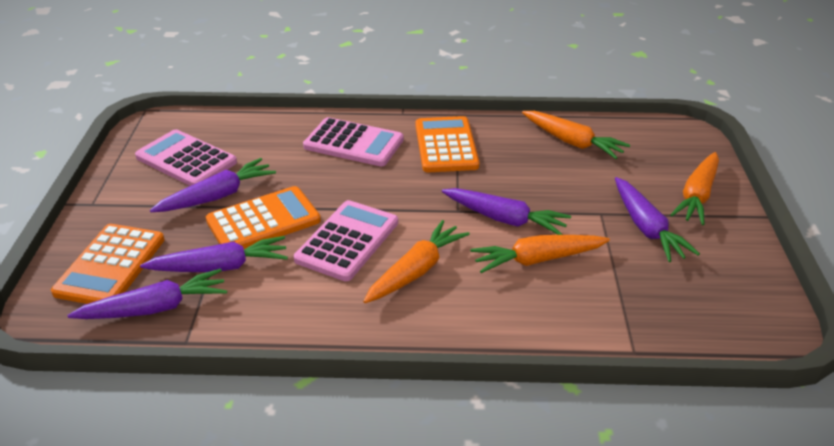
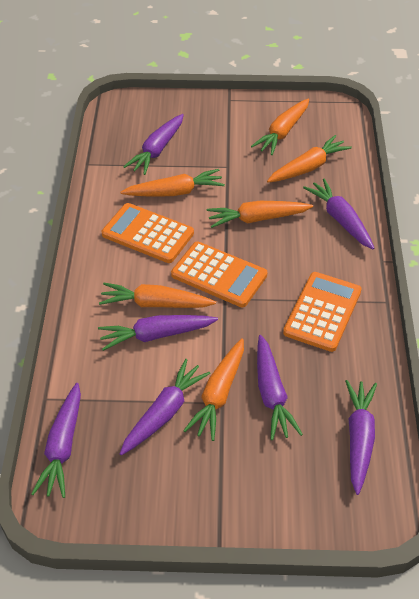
orange carrot: 4 -> 6
pink calculator: 3 -> 0
purple carrot: 5 -> 7

